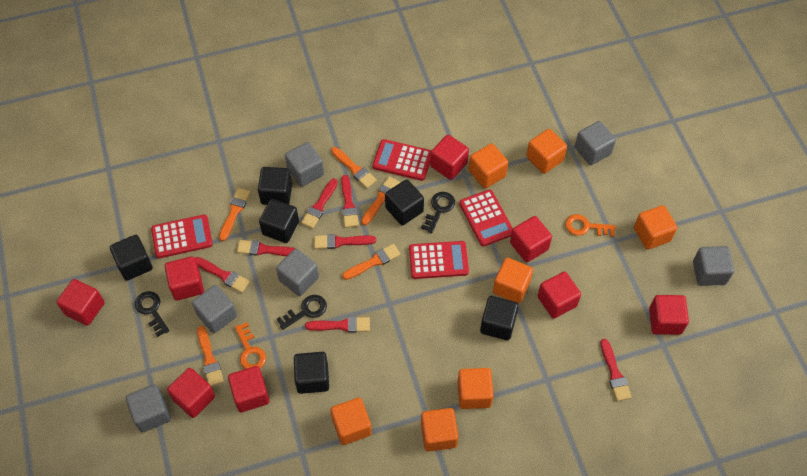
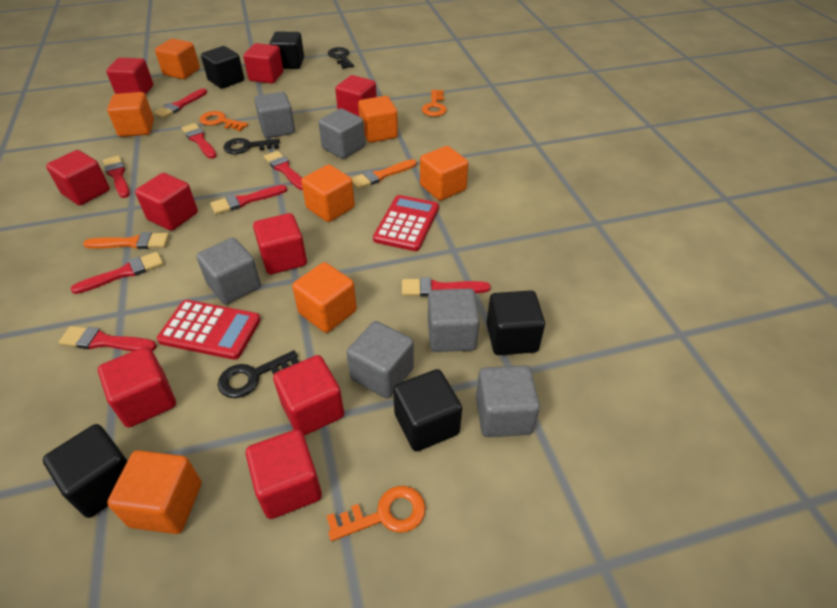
black cube: 6 -> 5
orange brush: 5 -> 2
orange key: 2 -> 3
red brush: 7 -> 8
red calculator: 4 -> 2
red cube: 8 -> 9

